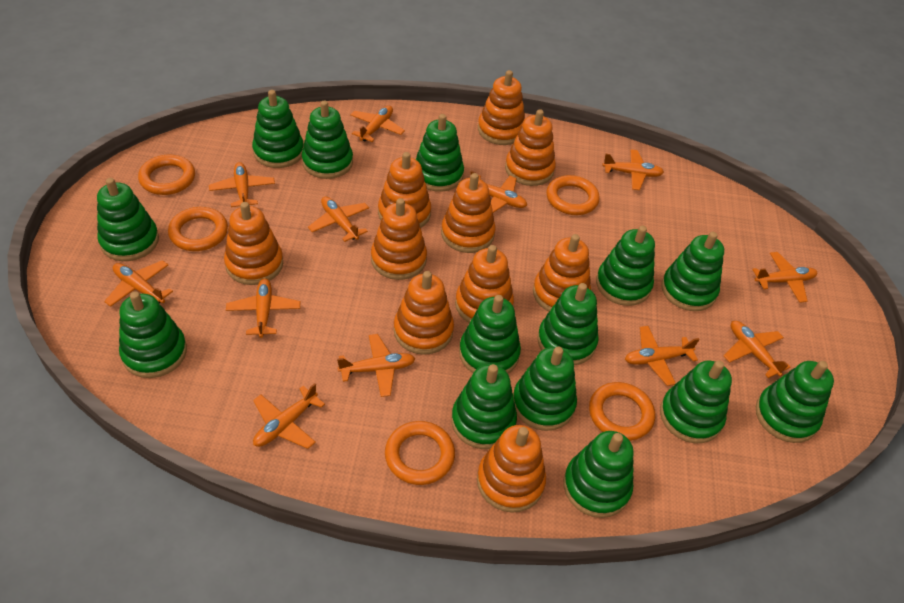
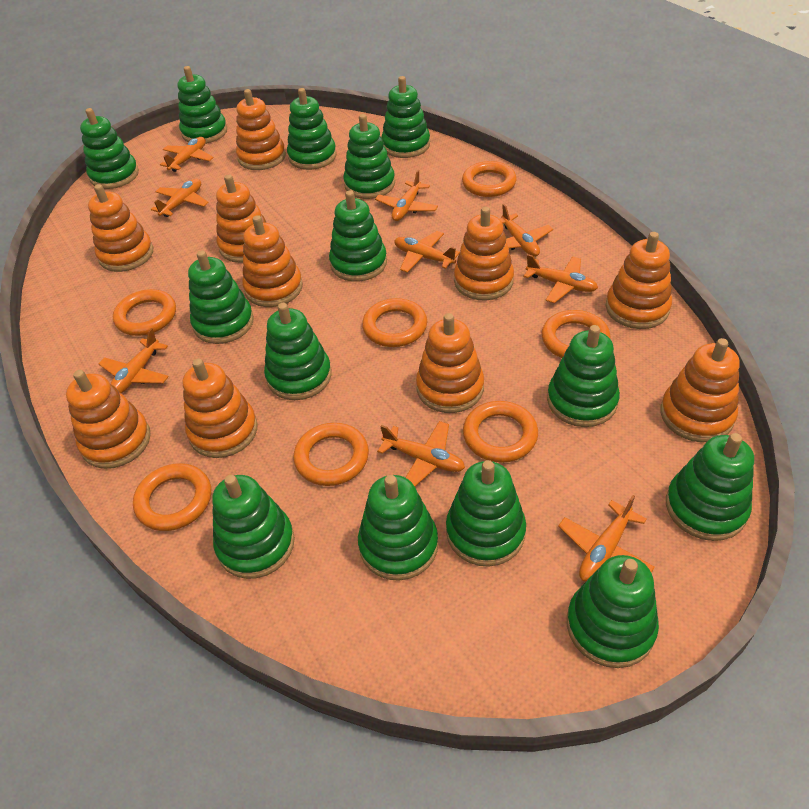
orange plane: 12 -> 9
orange ring: 5 -> 7

